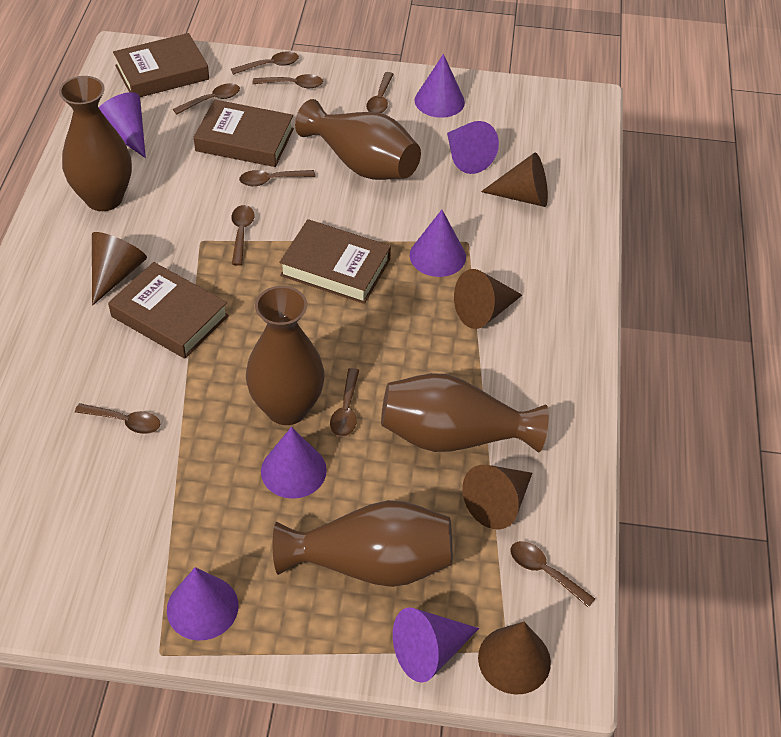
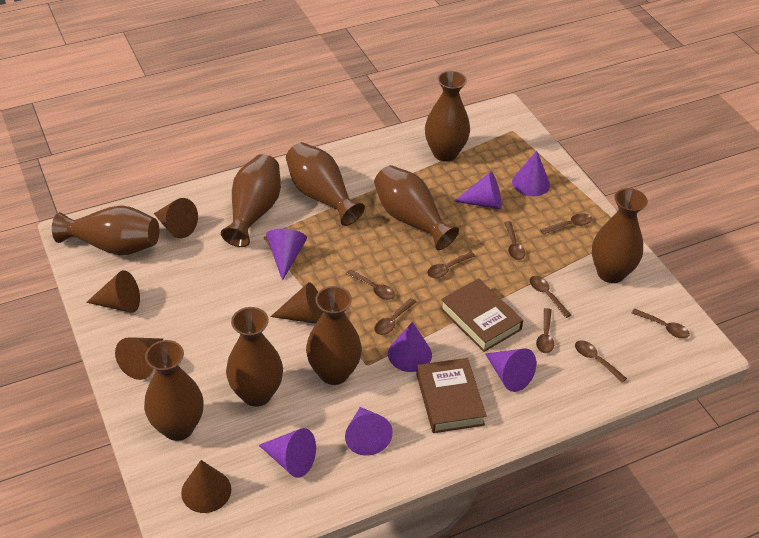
brown book: 4 -> 2
brown vase: 5 -> 9

